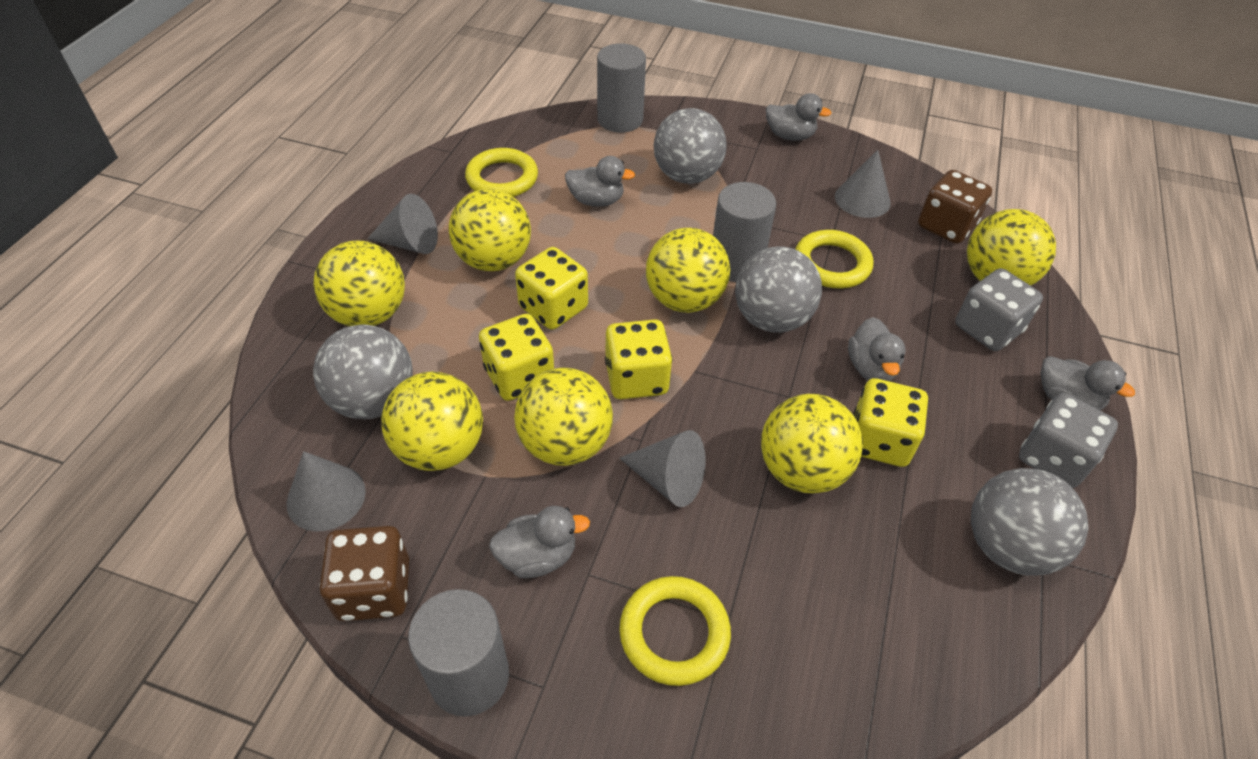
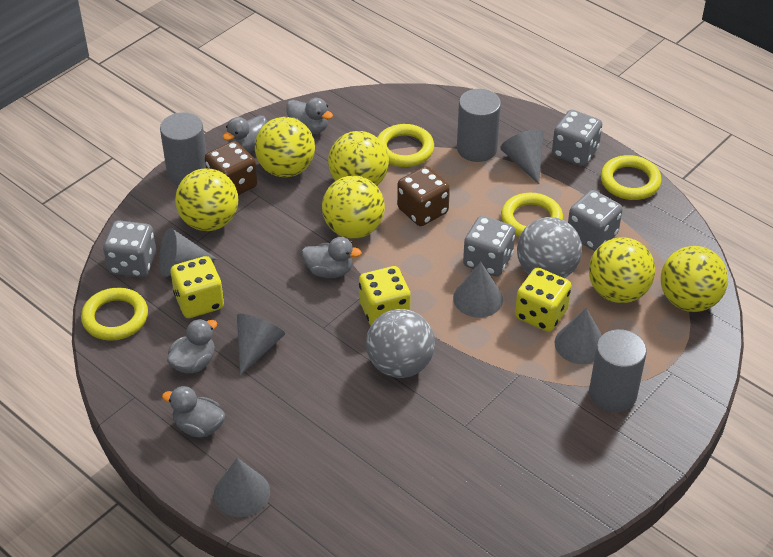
grey ball: 4 -> 2
grey cone: 4 -> 6
grey dice: 2 -> 4
yellow ball: 7 -> 6
yellow dice: 4 -> 3
yellow ring: 3 -> 4

